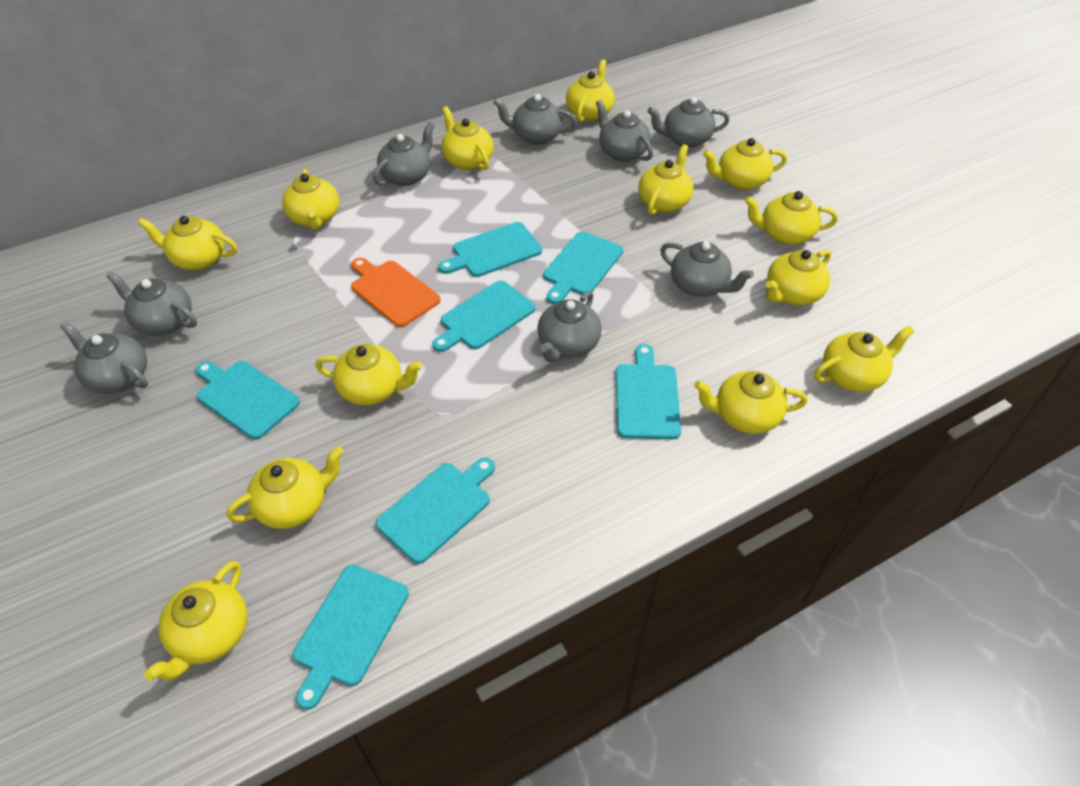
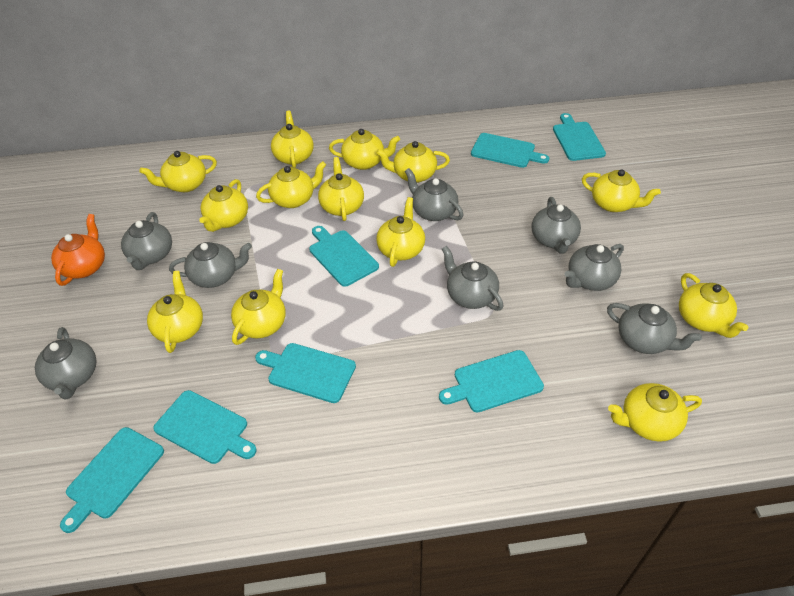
orange cutting board: 1 -> 0
orange teapot: 0 -> 1

